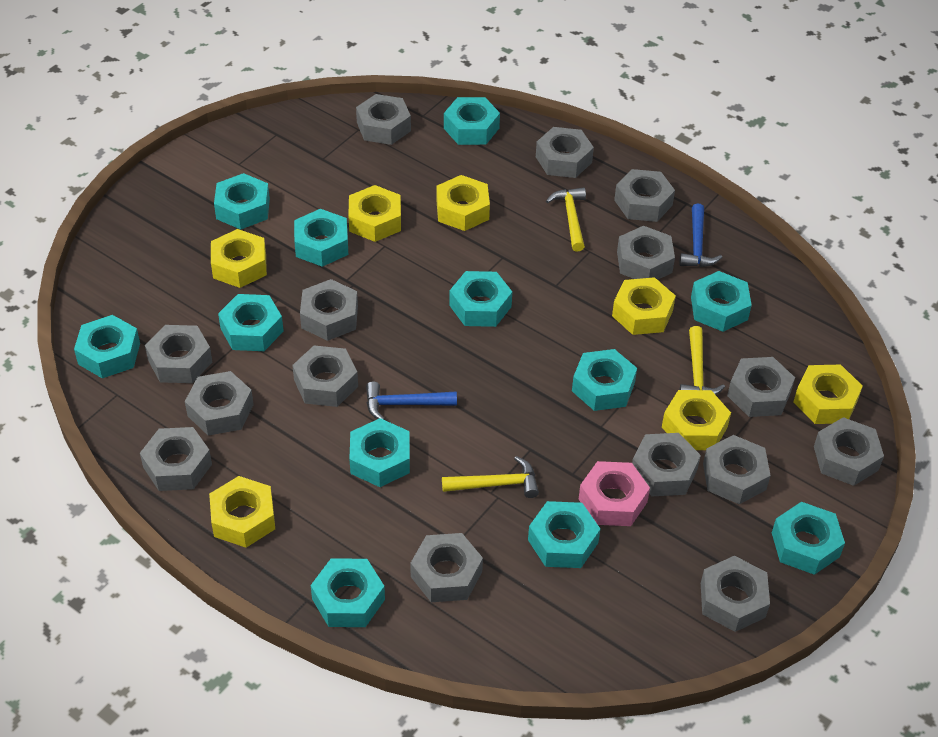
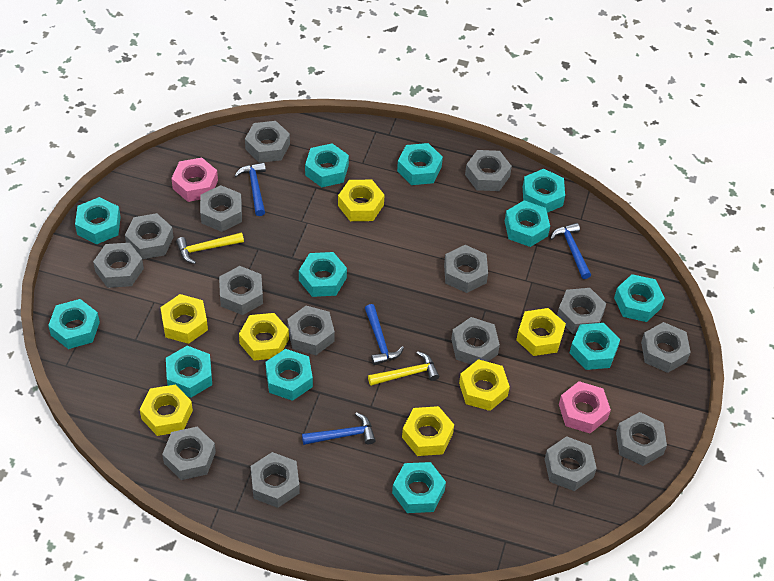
blue hammer: 2 -> 4
pink nut: 1 -> 2
yellow hammer: 3 -> 2

